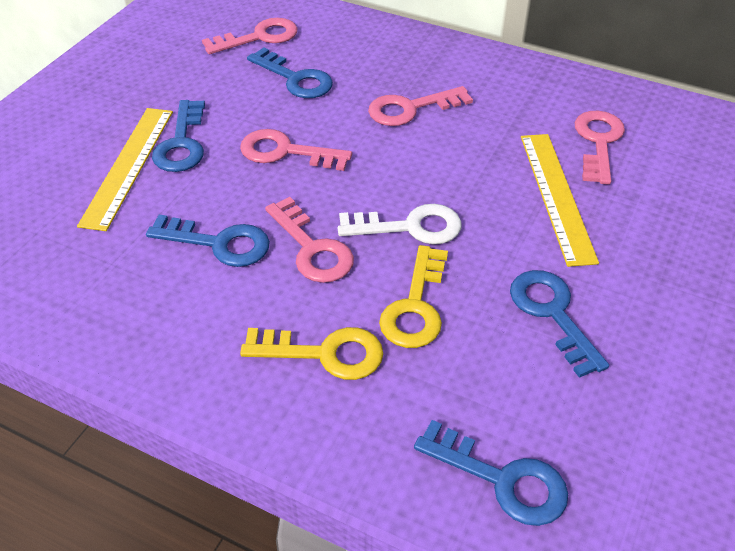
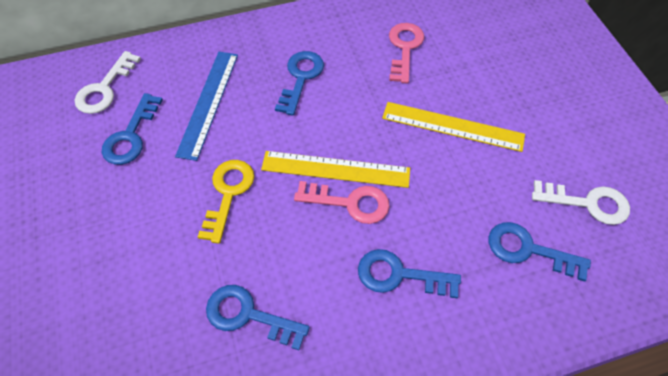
blue ruler: 0 -> 1
pink key: 5 -> 2
white key: 1 -> 2
yellow key: 2 -> 1

